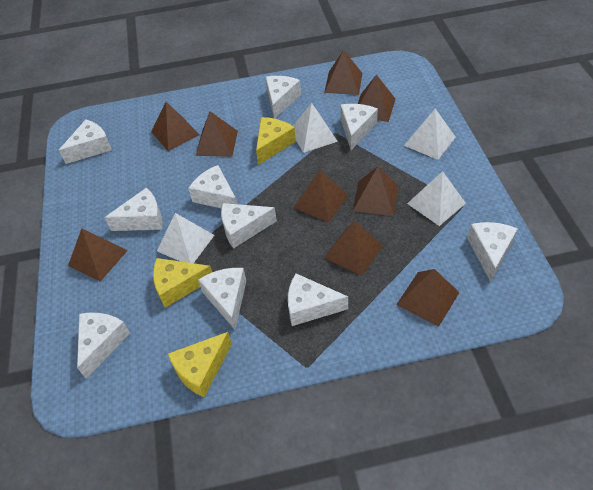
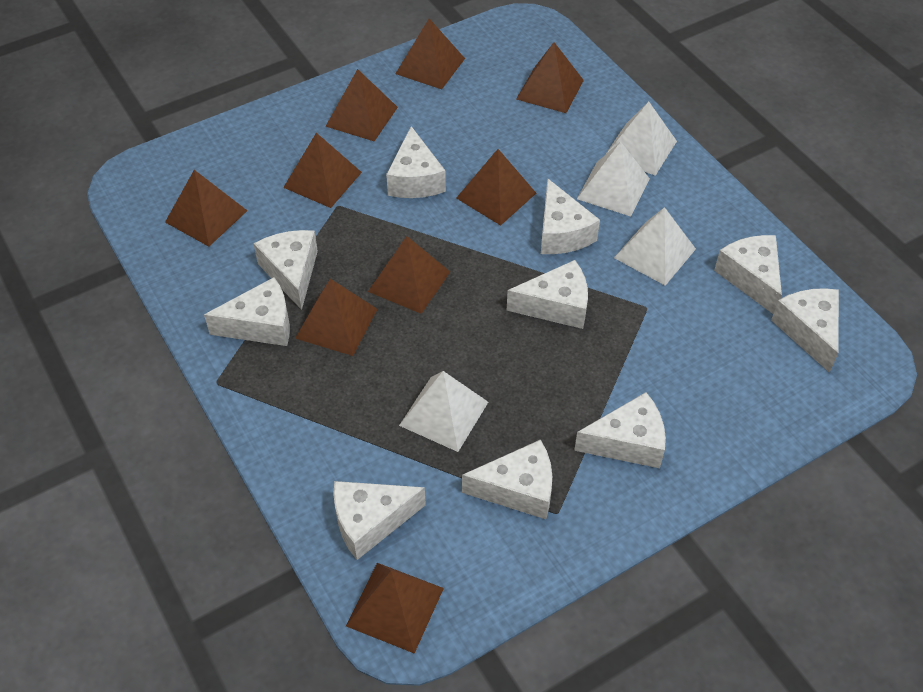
yellow cheese: 3 -> 0

